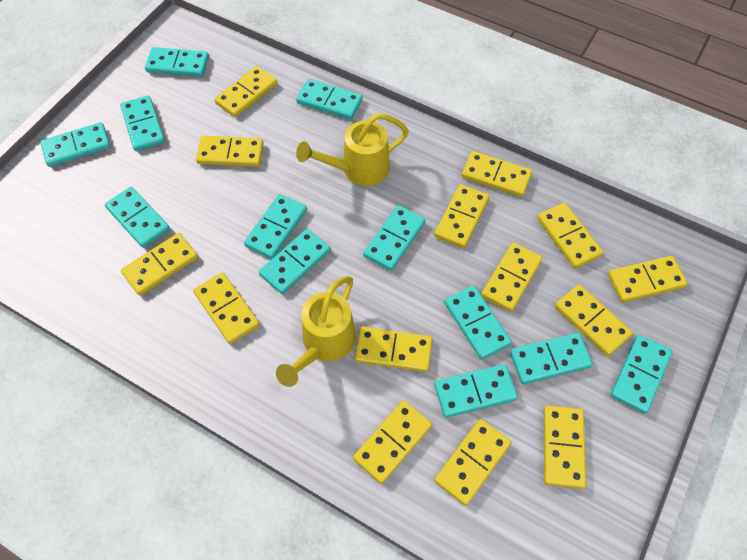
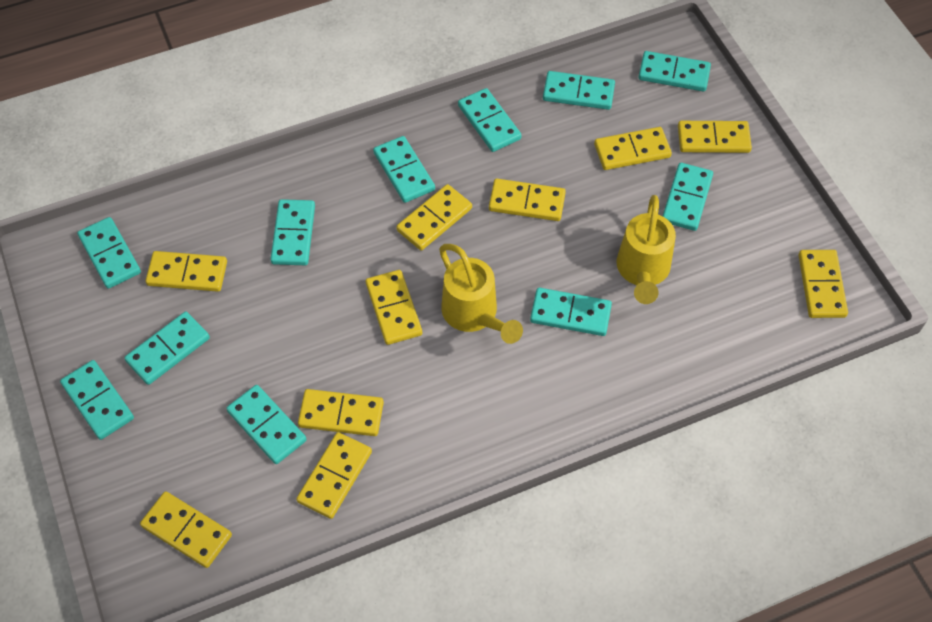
turquoise domino: 12 -> 11
yellow domino: 14 -> 10

